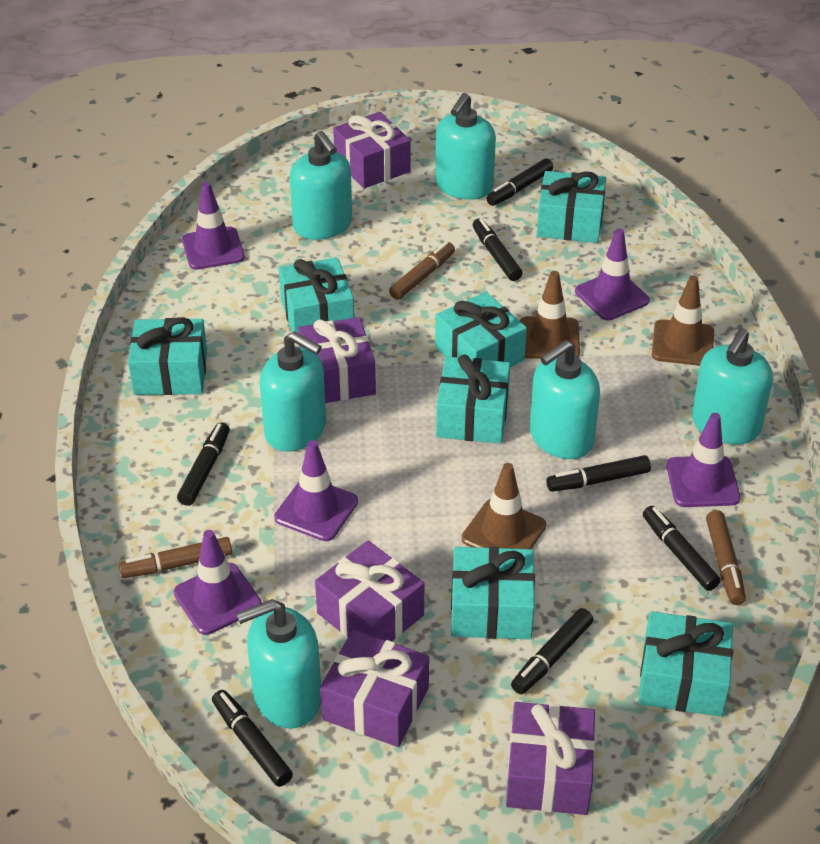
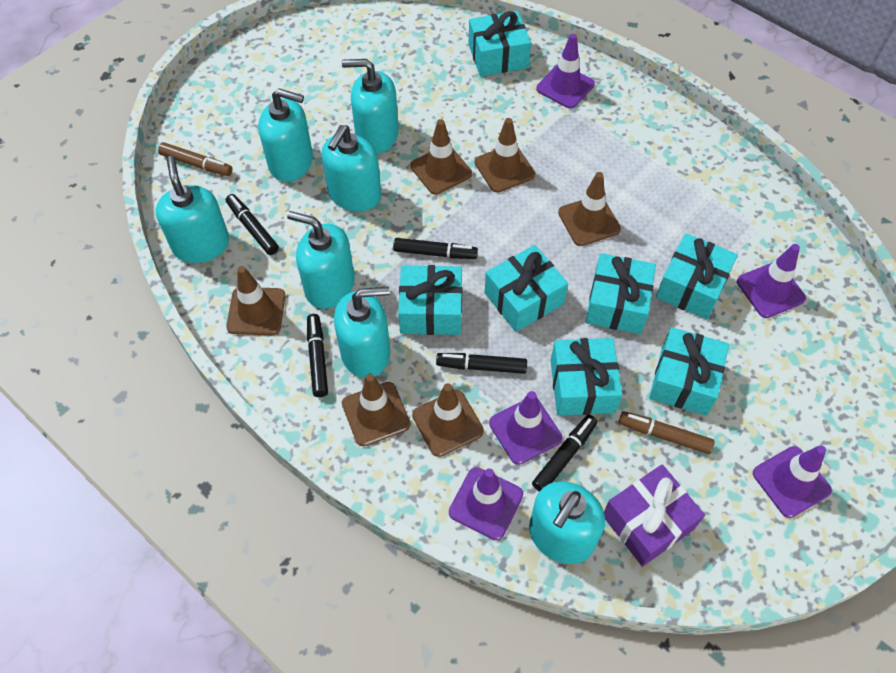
black marker: 7 -> 5
brown marker: 3 -> 2
brown traffic cone: 3 -> 6
purple gift: 5 -> 1
turquoise soap dispenser: 6 -> 7

